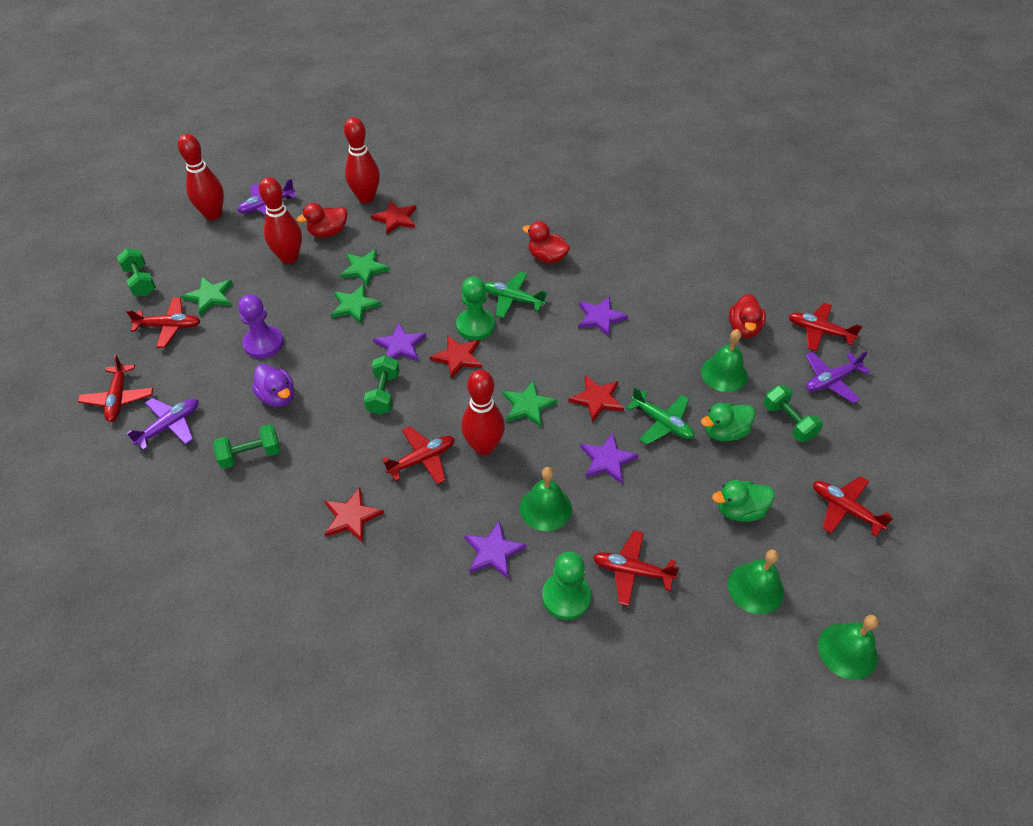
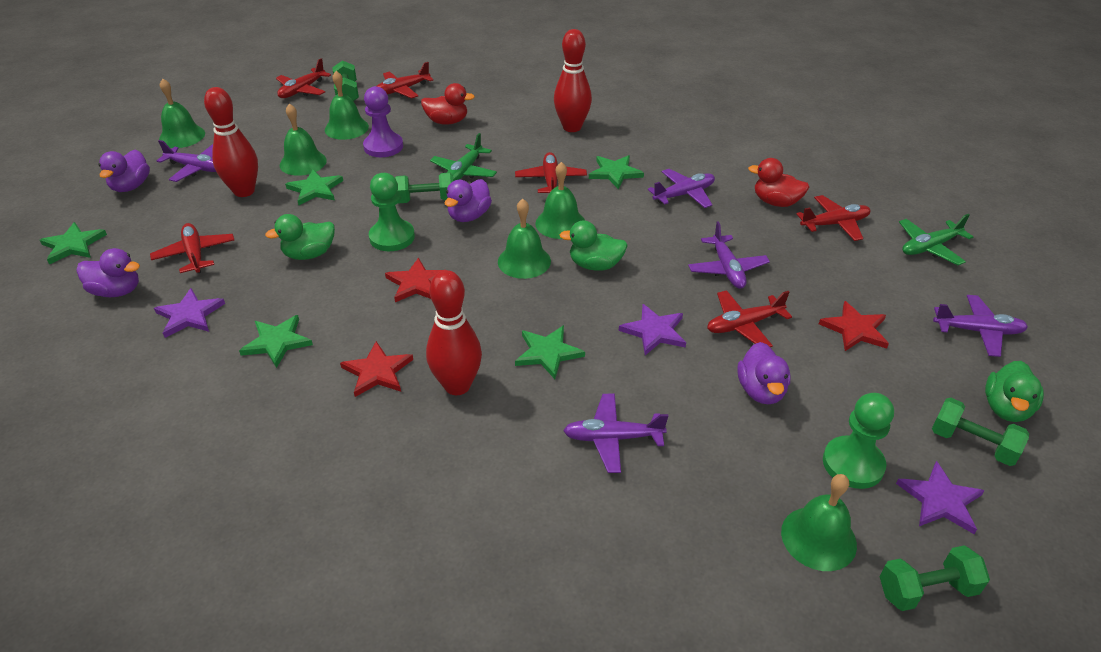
green bell: 4 -> 6
green duck: 2 -> 3
green star: 4 -> 5
purple duck: 1 -> 4
purple plane: 3 -> 5
purple star: 4 -> 3
red bowling pin: 4 -> 3
red duck: 3 -> 2
red star: 4 -> 3

